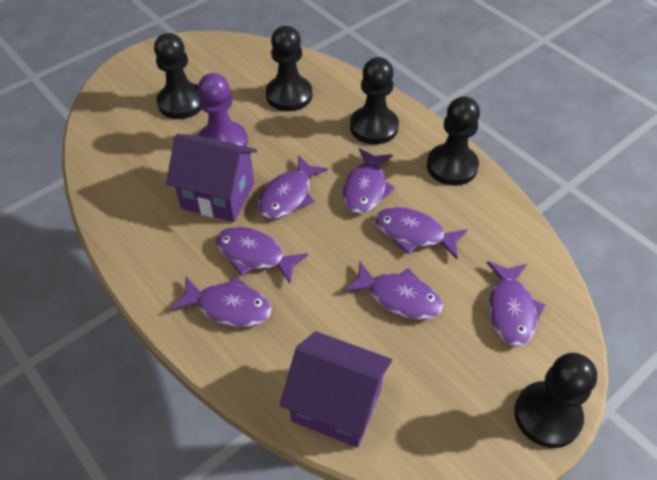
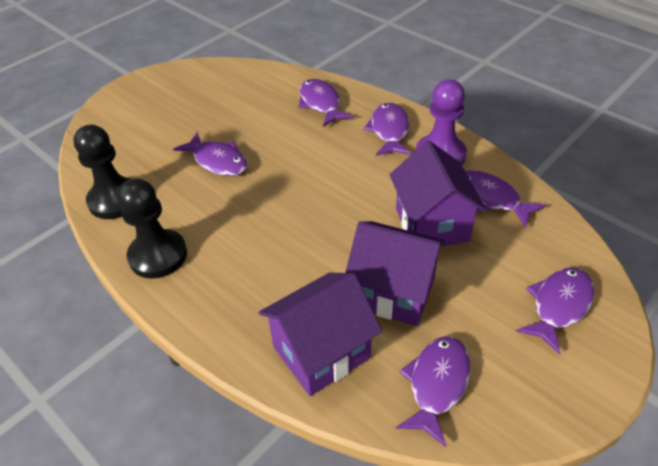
black pawn: 5 -> 2
purple fish: 7 -> 6
purple house: 2 -> 3

